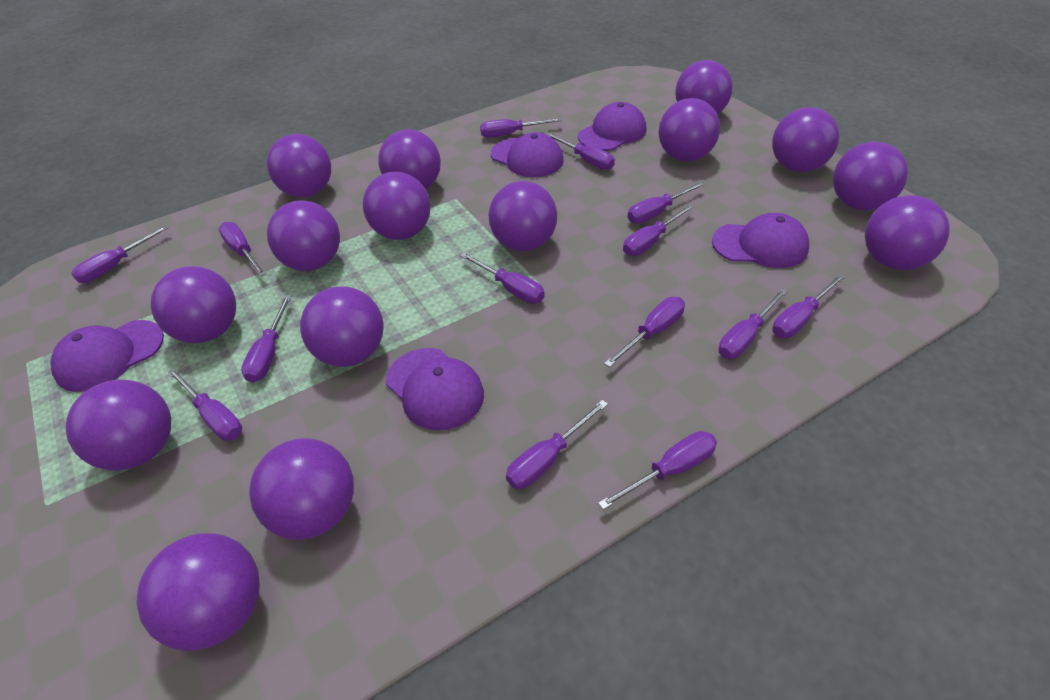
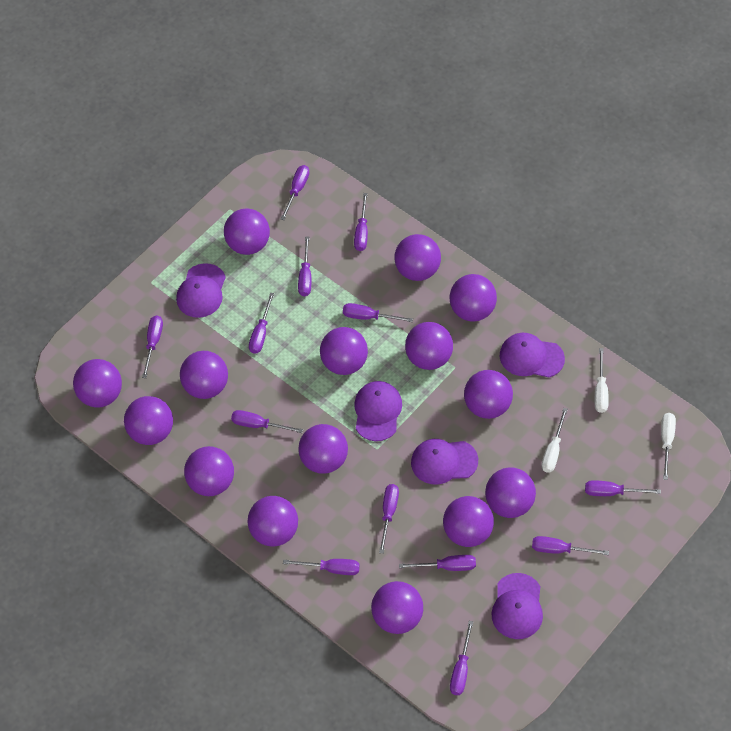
purple screwdriver: 14 -> 13
white screwdriver: 0 -> 3

